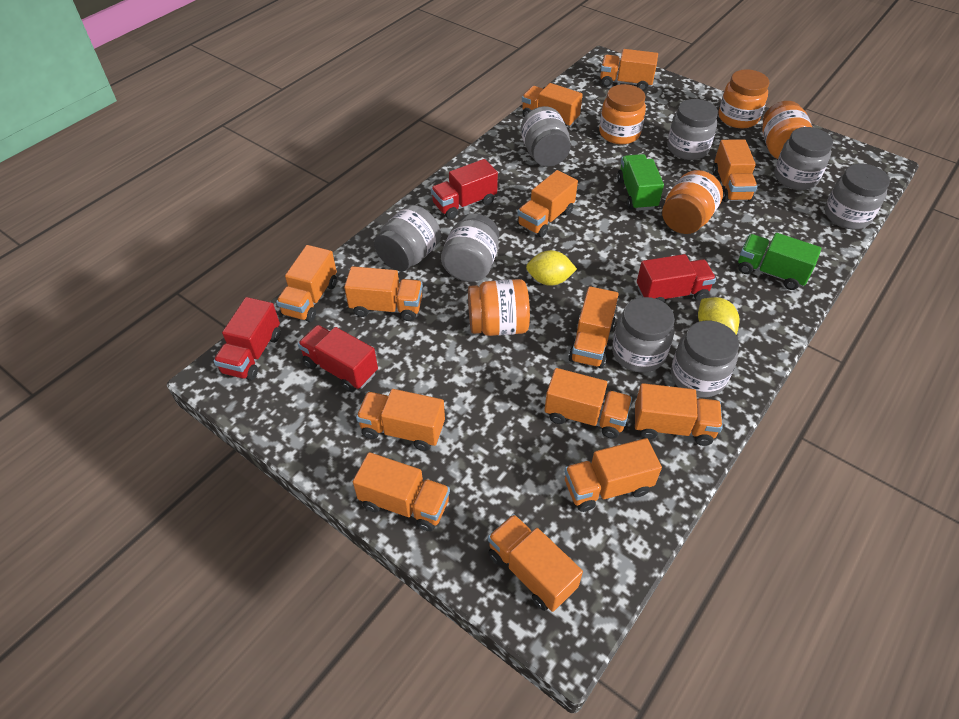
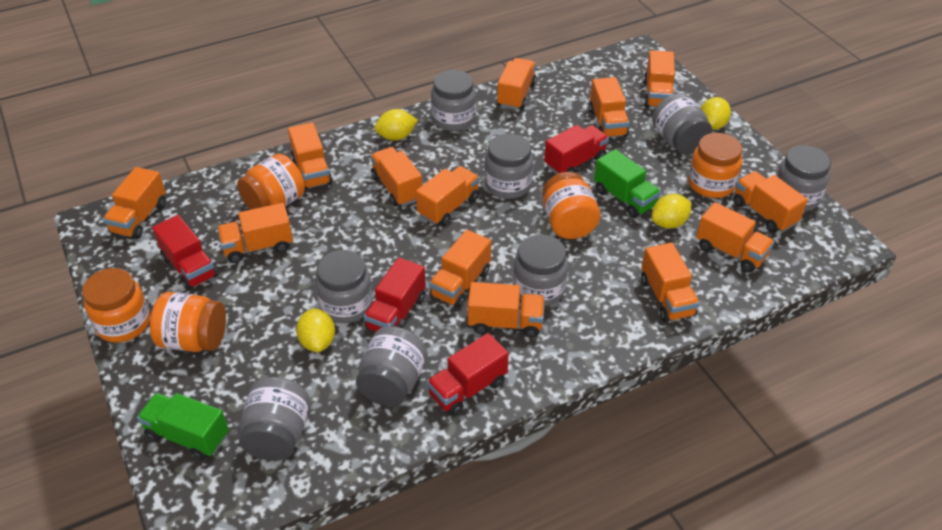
yellow lemon: 2 -> 4

